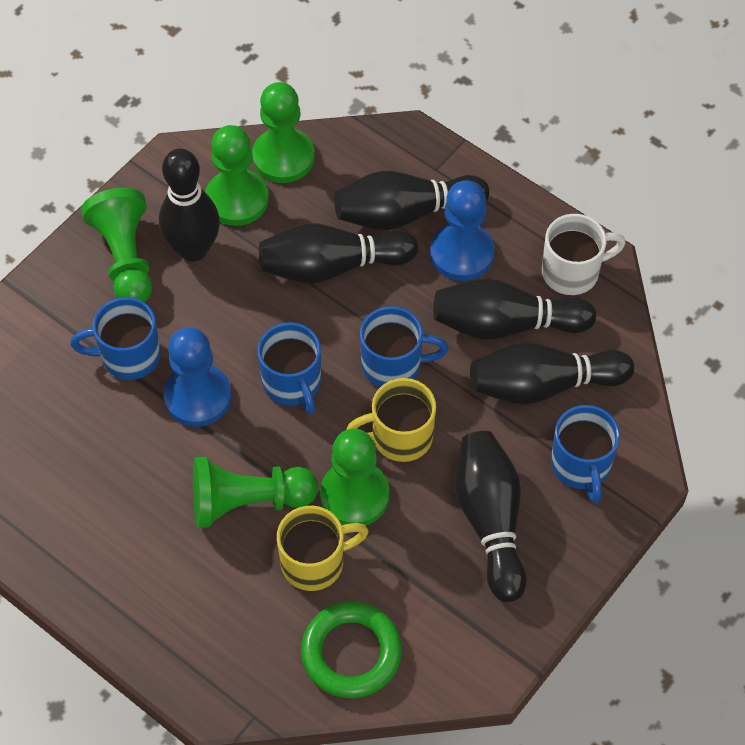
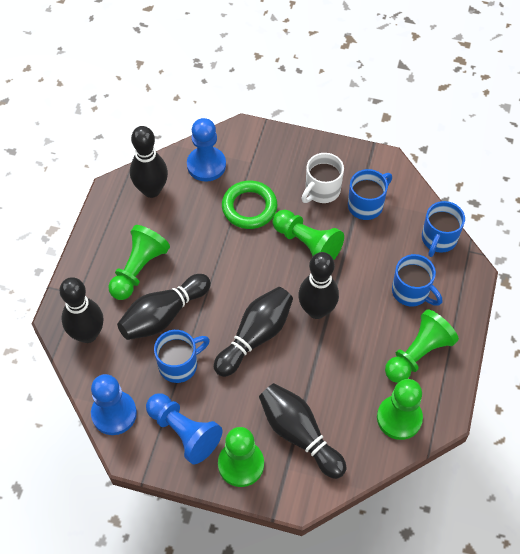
blue pawn: 2 -> 3
yellow mug: 2 -> 0

